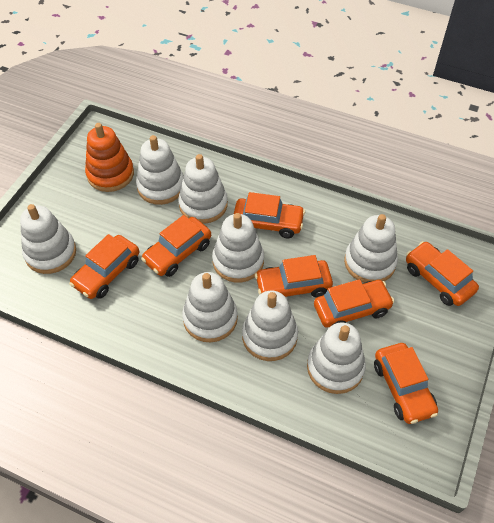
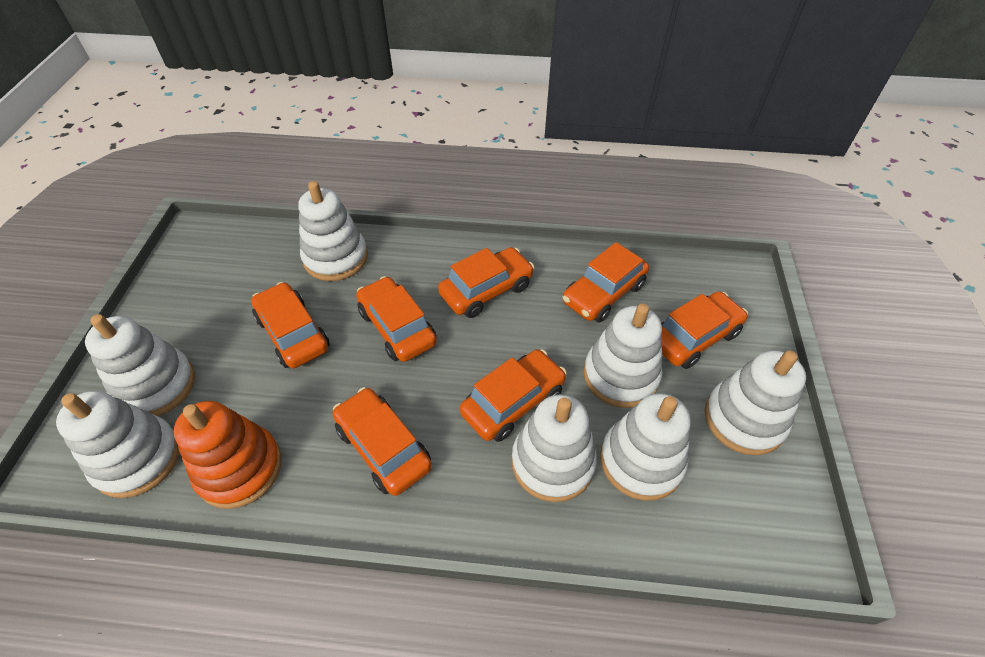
white stacking toy: 8 -> 7

